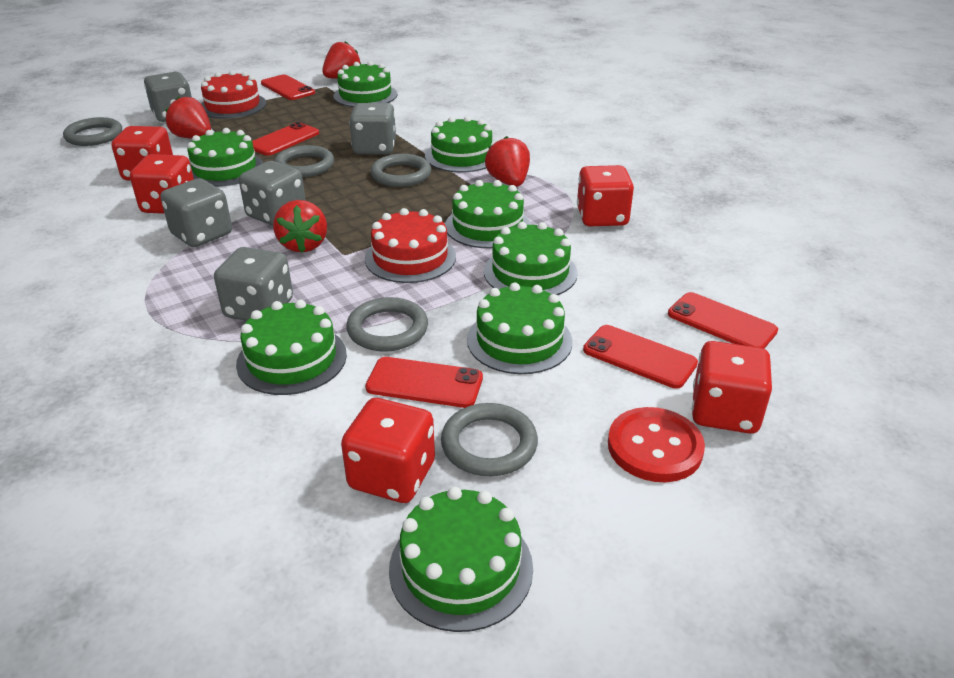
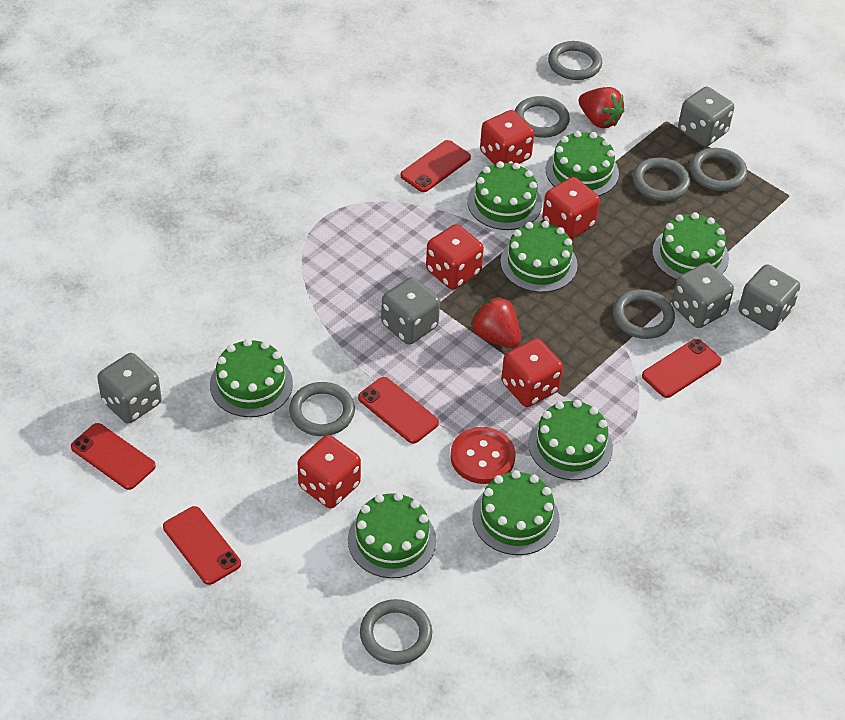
grey ring: 5 -> 7
red cake: 2 -> 0
red strawberry: 4 -> 2

